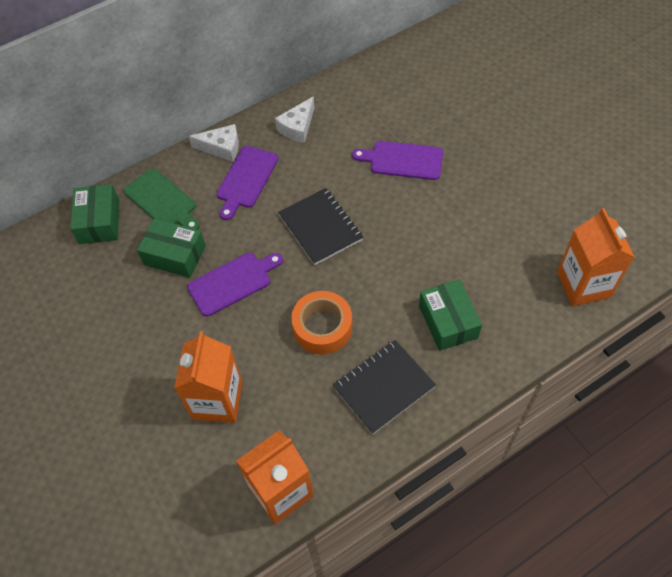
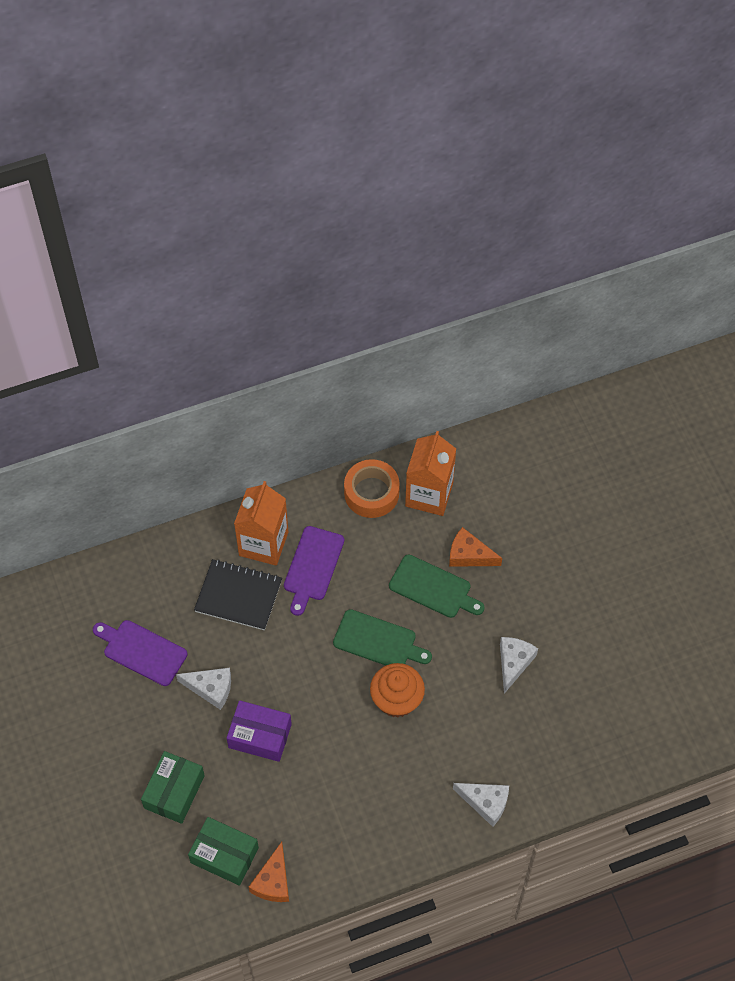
black notebook: 2 -> 1
green box: 3 -> 2
green cutting board: 1 -> 2
orange carton: 3 -> 2
orange cheese: 0 -> 2
orange cupcake: 0 -> 1
purple box: 0 -> 1
purple cutting board: 3 -> 2
white cheese: 2 -> 3

